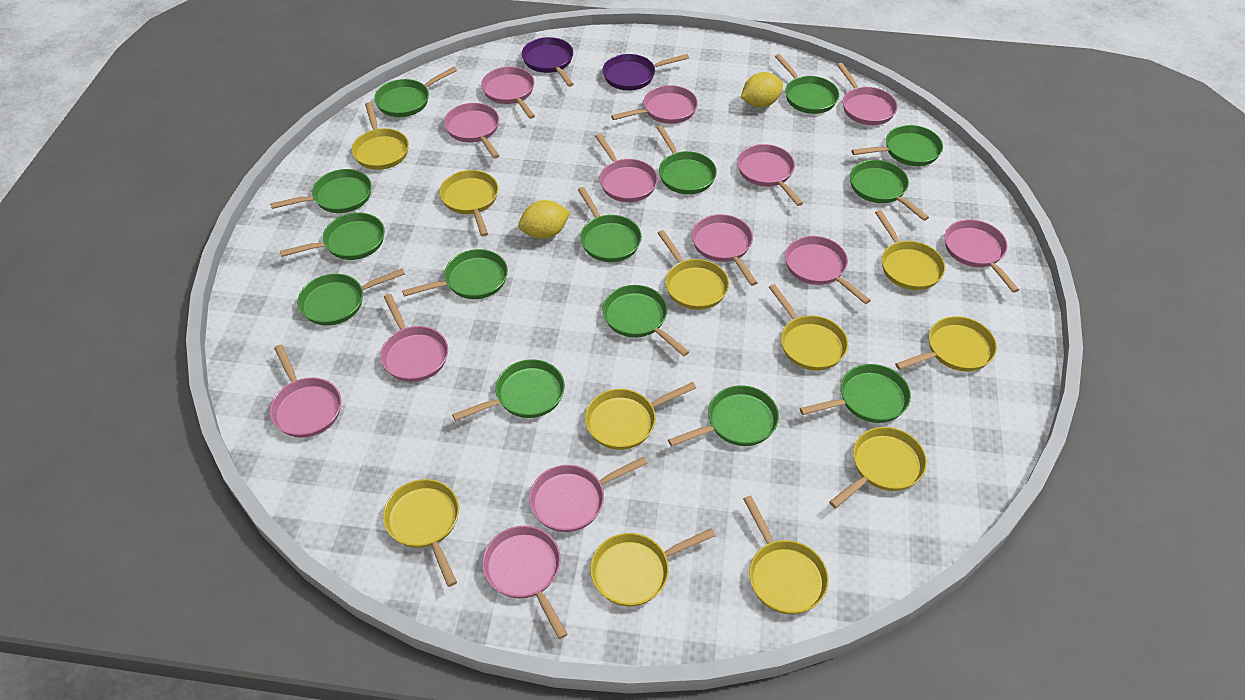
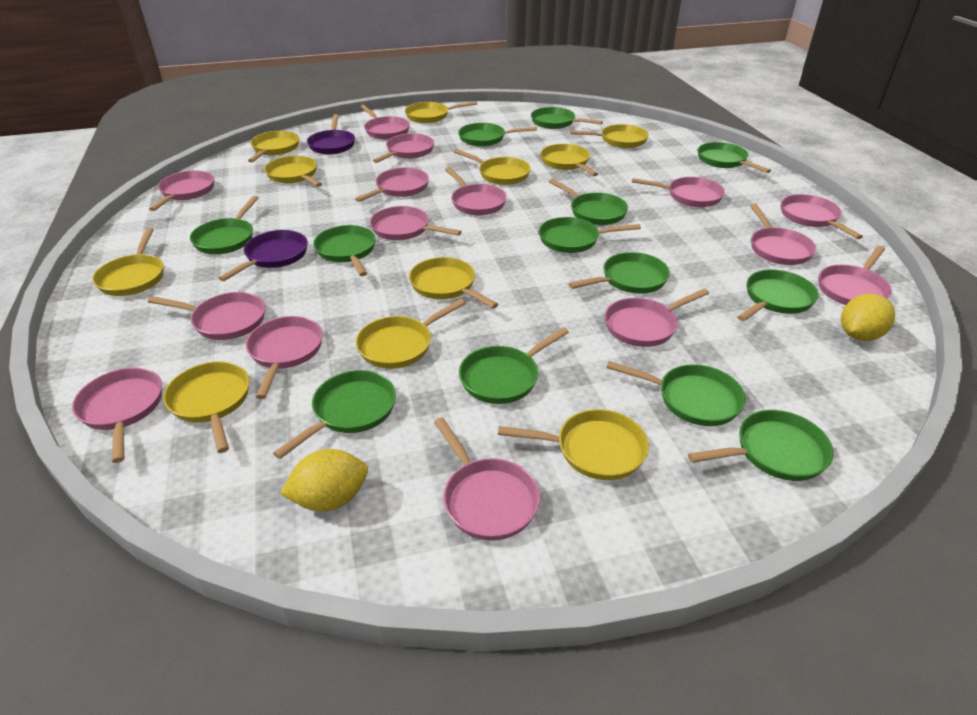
green pan: 14 -> 13
pink pan: 13 -> 15

